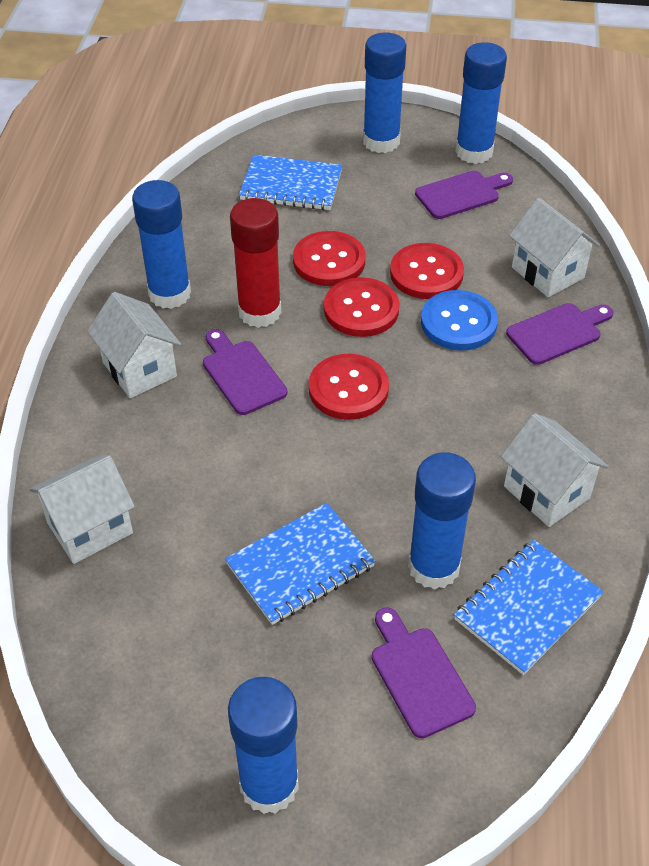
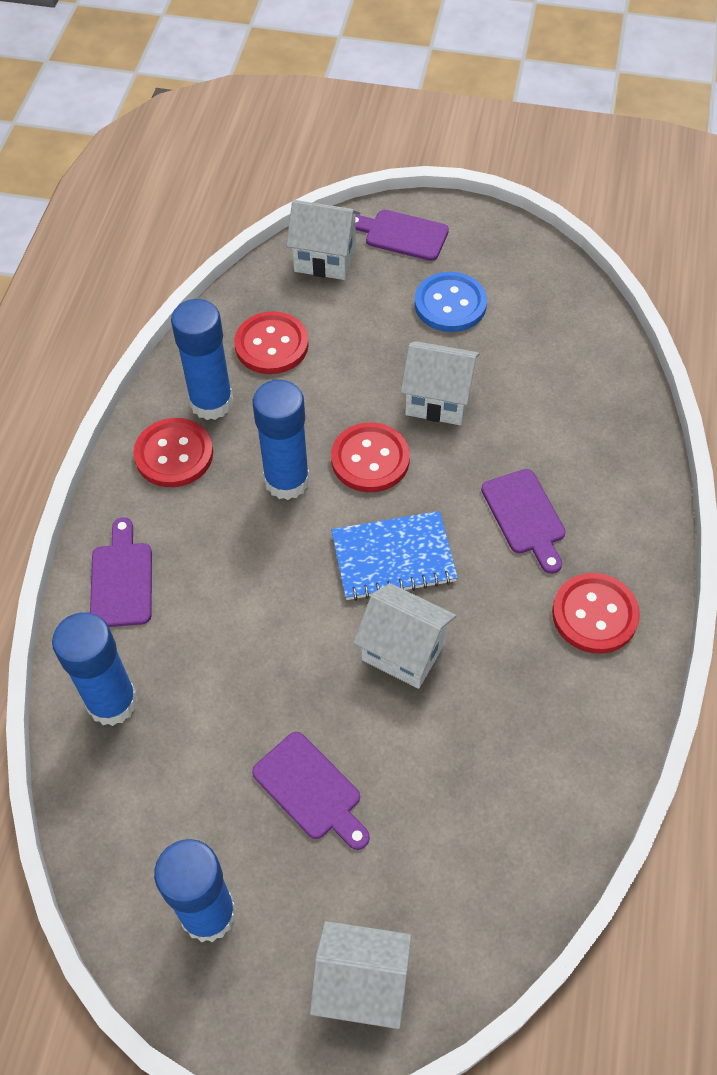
blue glue stick: 5 -> 4
blue notebook: 3 -> 1
red glue stick: 1 -> 0

